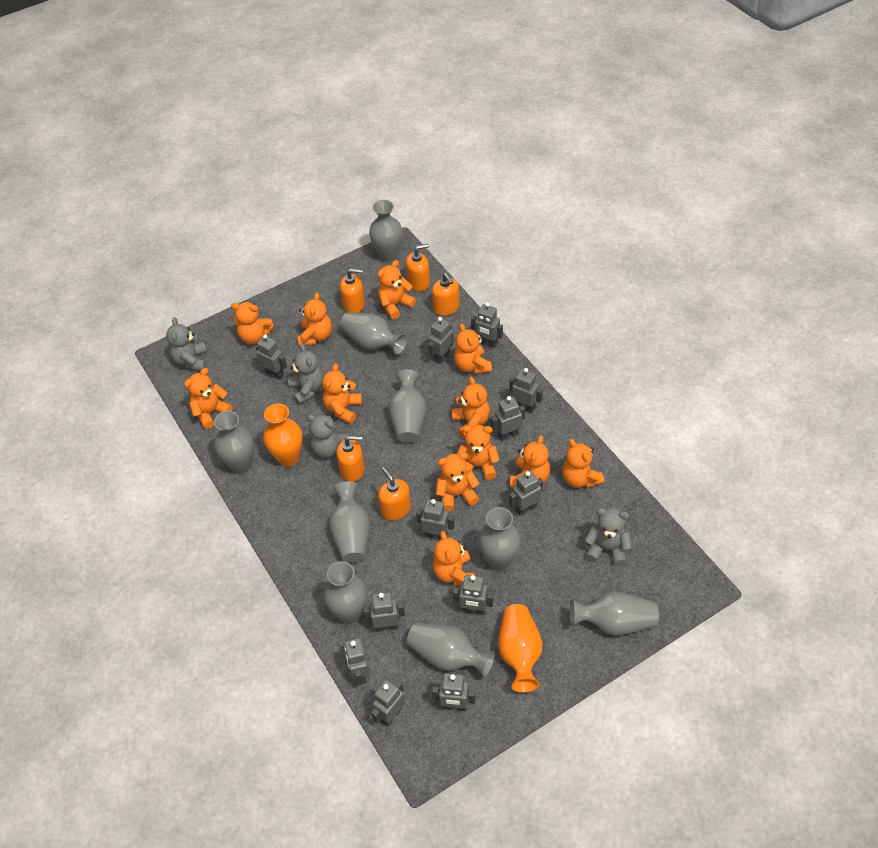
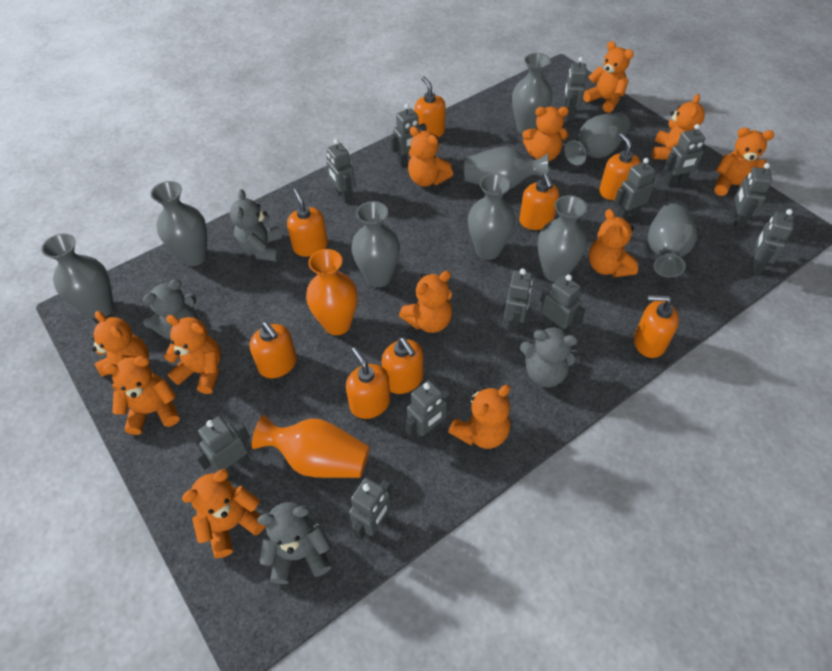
orange soap dispenser: 5 -> 8

